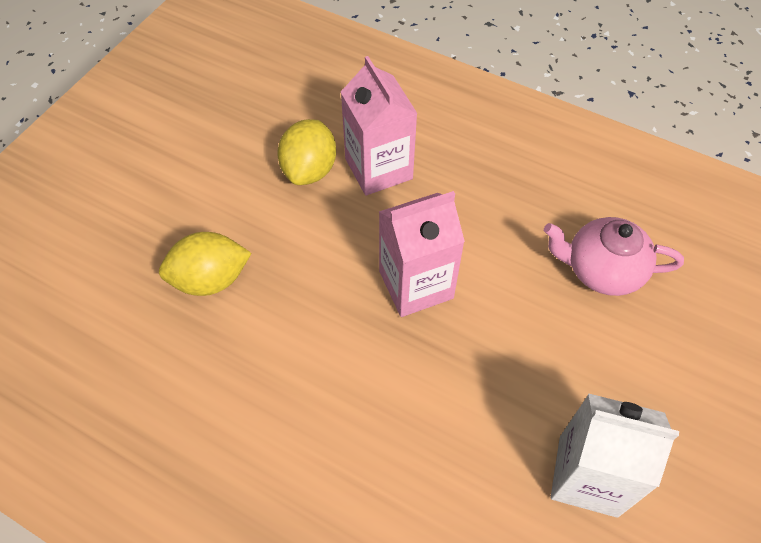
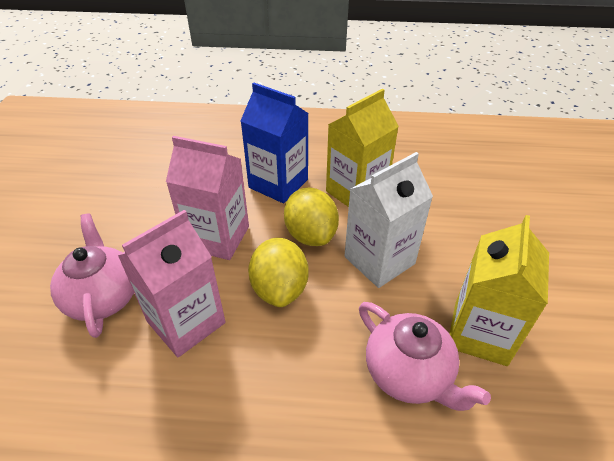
blue carton: 0 -> 1
pink teapot: 1 -> 2
yellow carton: 0 -> 2

